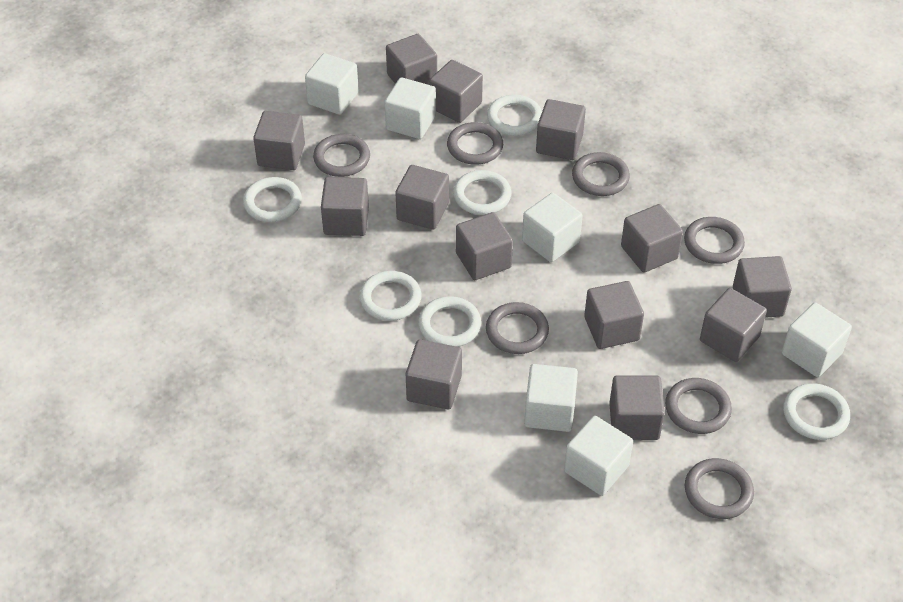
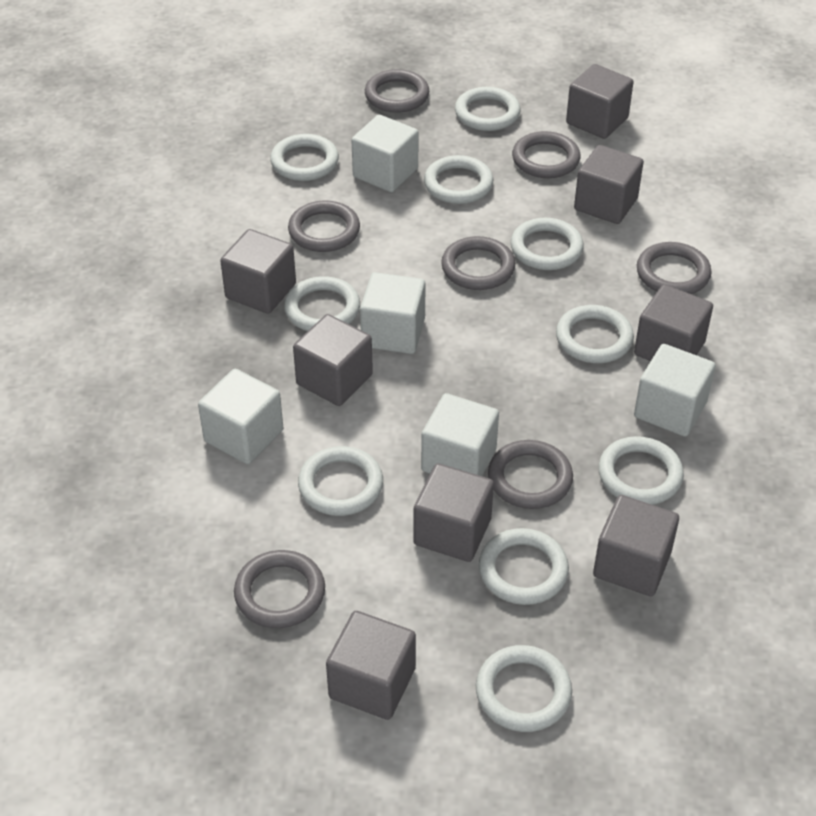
grey cube: 13 -> 8
white cube: 6 -> 5
white ring: 6 -> 10

